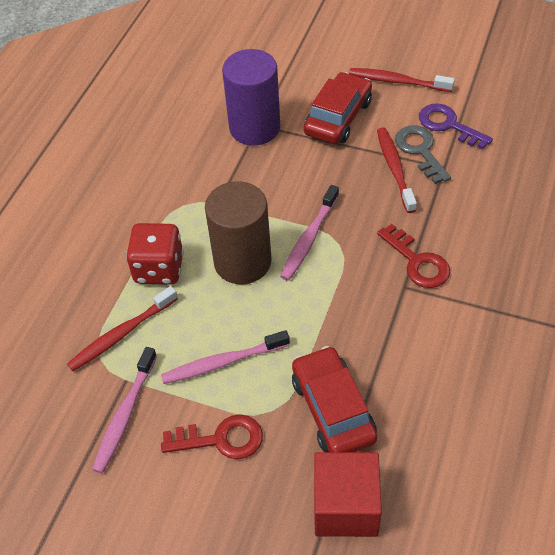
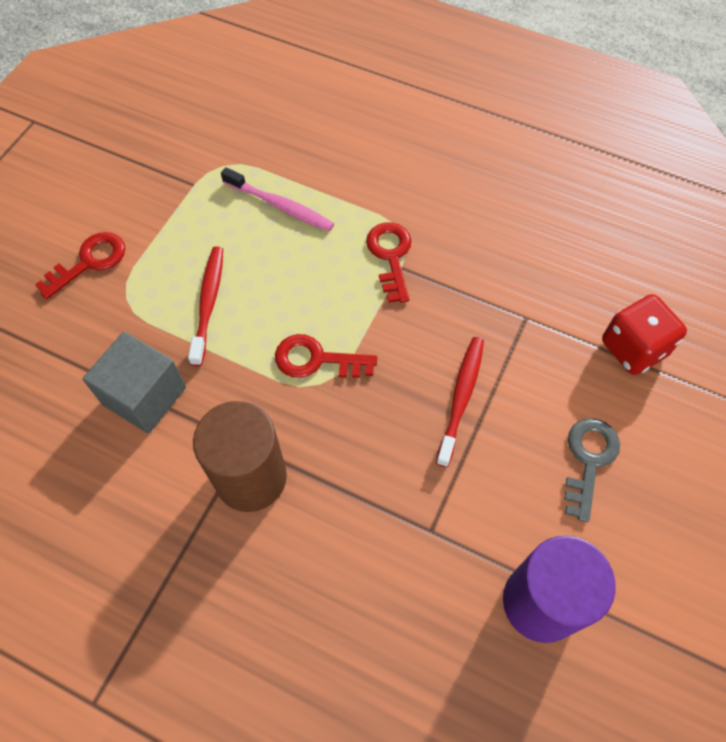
grey cube: 0 -> 1
pink toothbrush: 3 -> 1
purple key: 1 -> 0
red car: 2 -> 0
red cube: 1 -> 0
red key: 2 -> 3
red toothbrush: 3 -> 2

